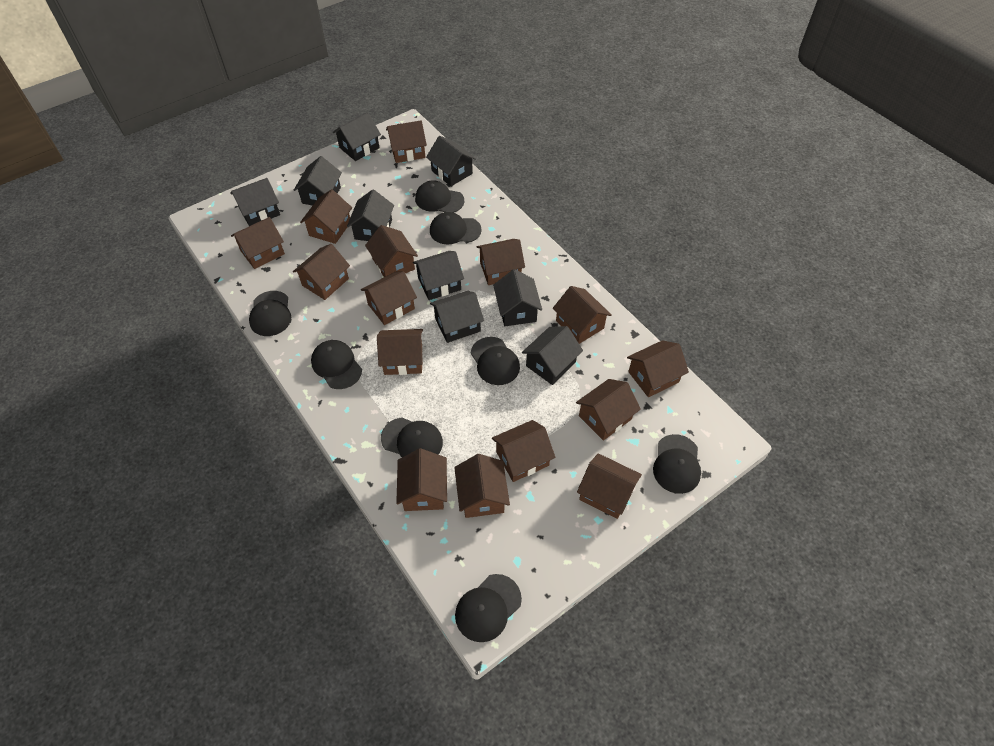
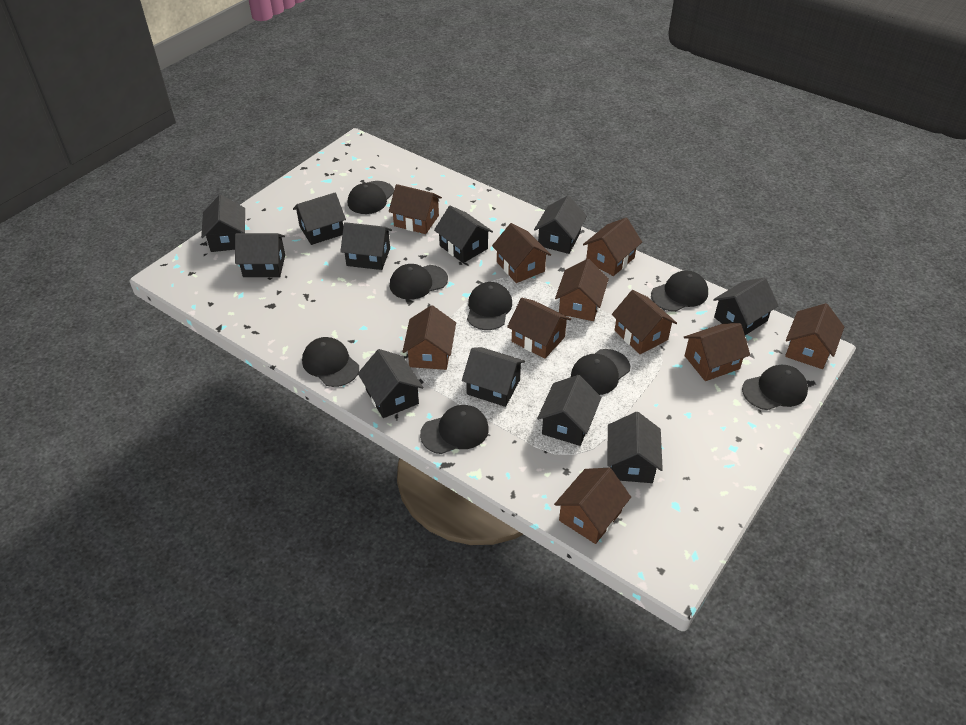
black house: 9 -> 11
brown house: 15 -> 10

